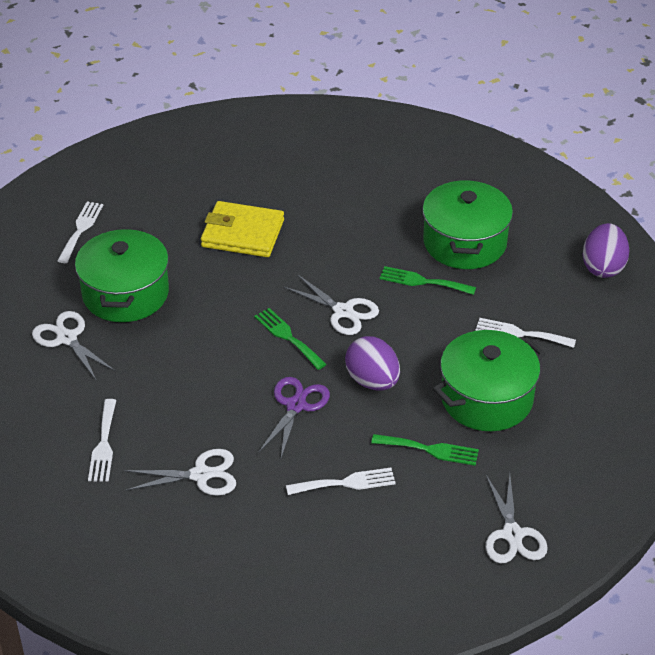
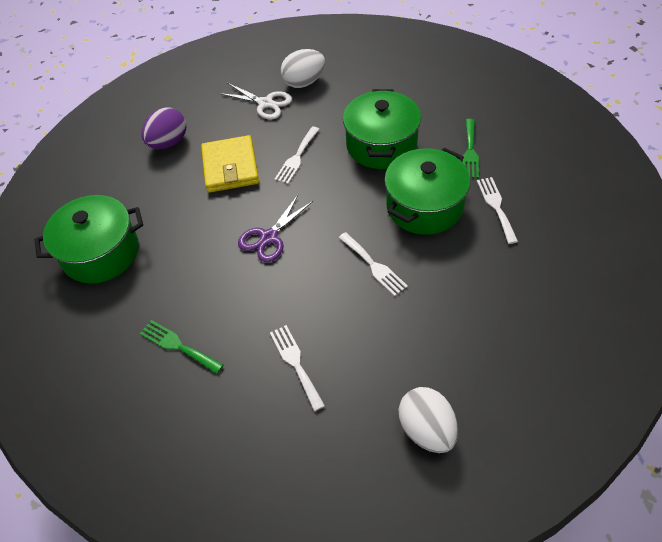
green fork: 3 -> 2
purple egg: 2 -> 1
white egg: 0 -> 2
white scissors: 4 -> 1

